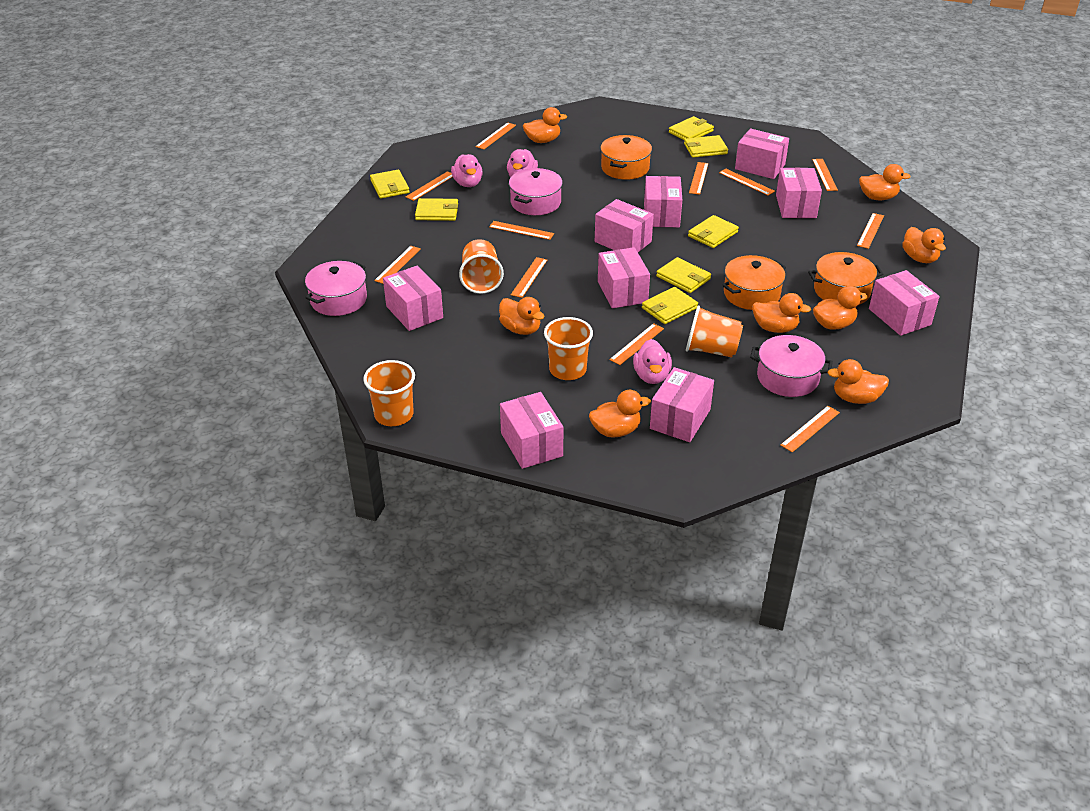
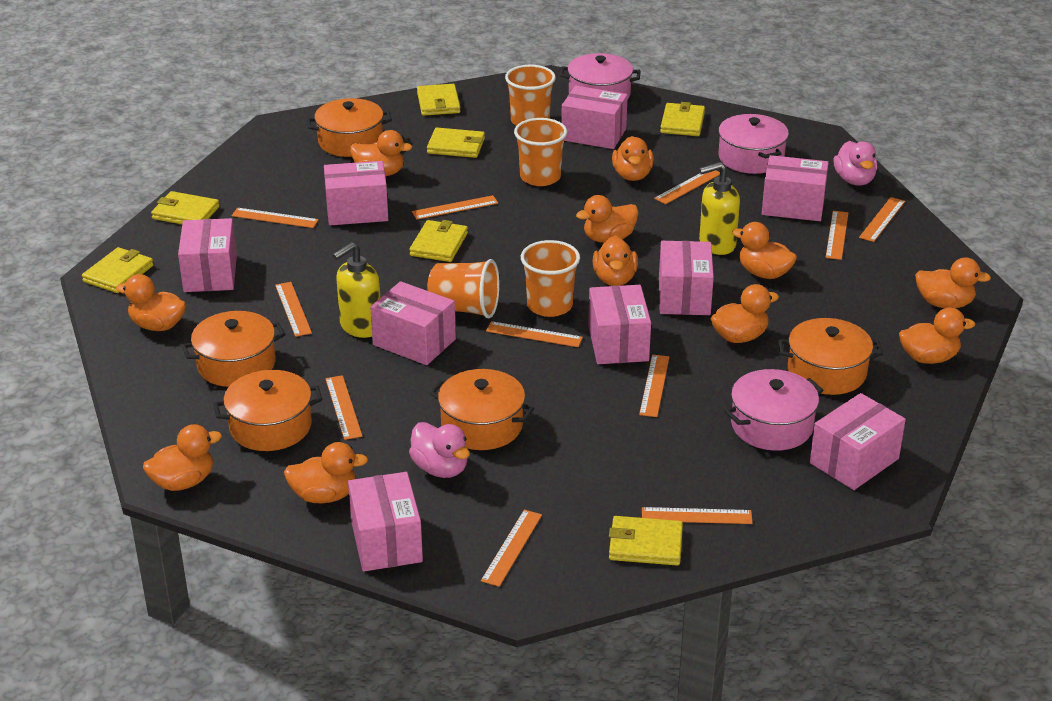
orange duck: 8 -> 11
orange pot: 3 -> 5
pink duck: 3 -> 2
yellow soap dispenser: 0 -> 2

